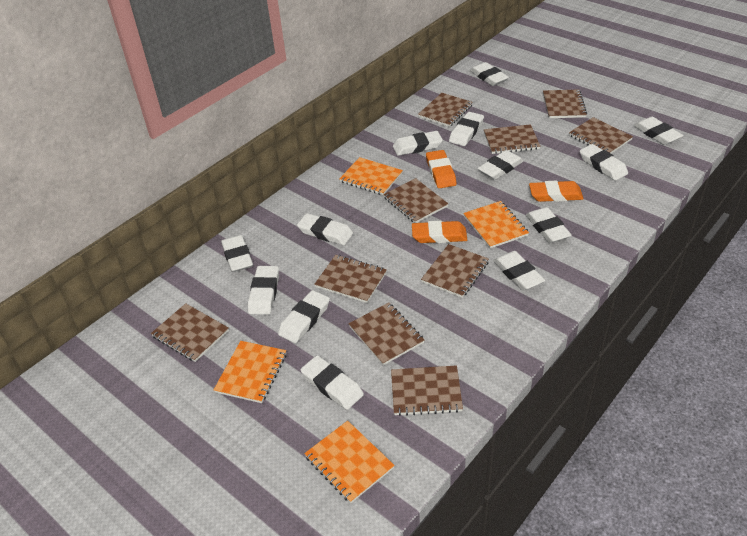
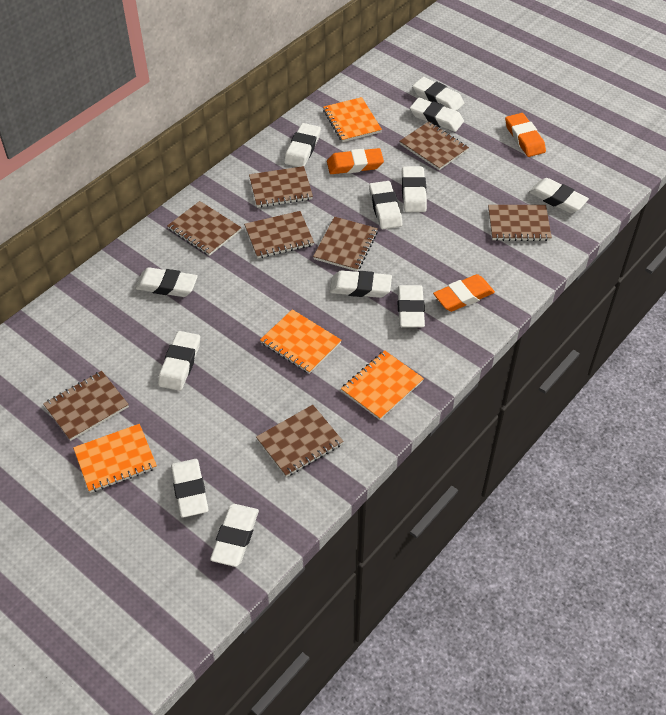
brown notebook: 10 -> 8
white eraser: 13 -> 12

